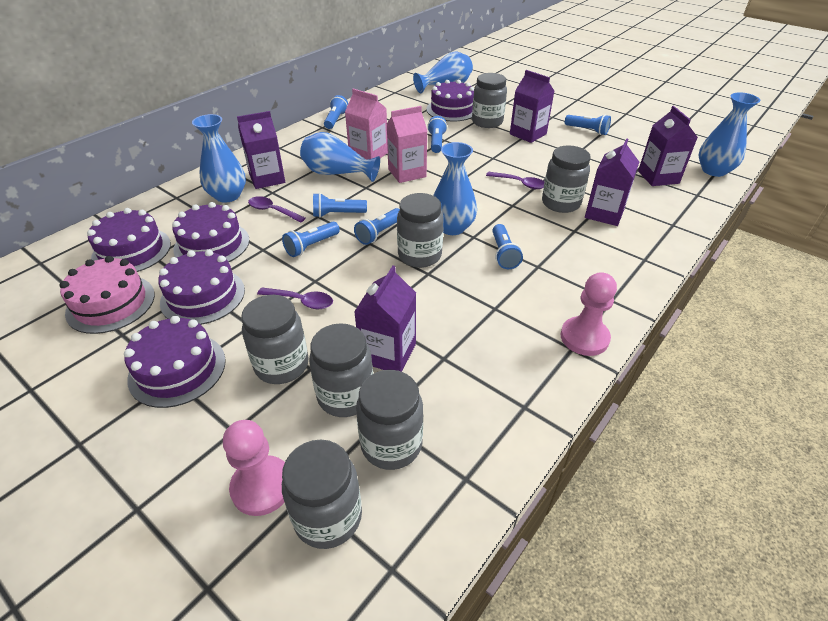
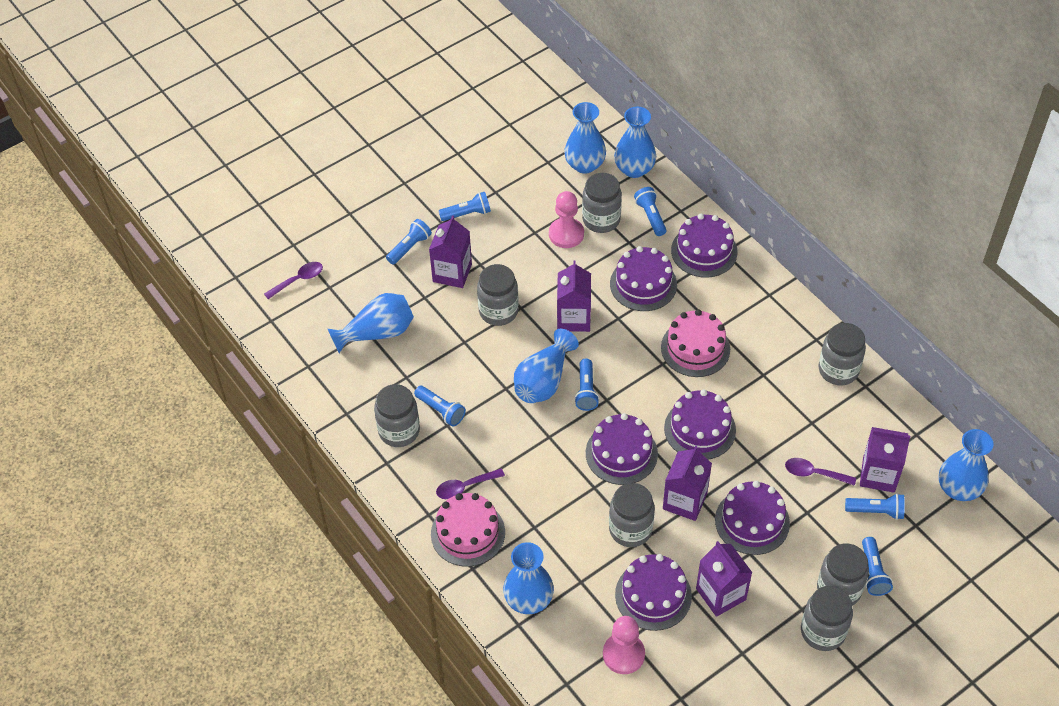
blue vase: 5 -> 6
pink cake: 1 -> 2
pink carton: 2 -> 0
purple cake: 5 -> 6

